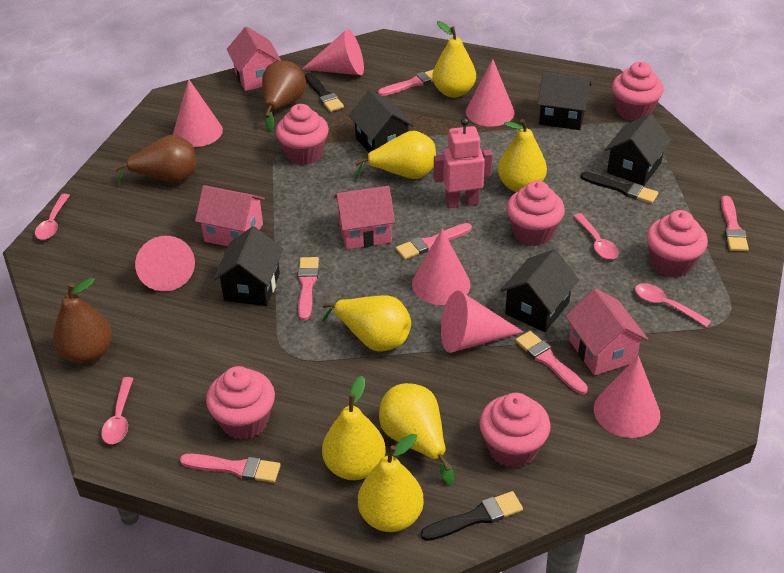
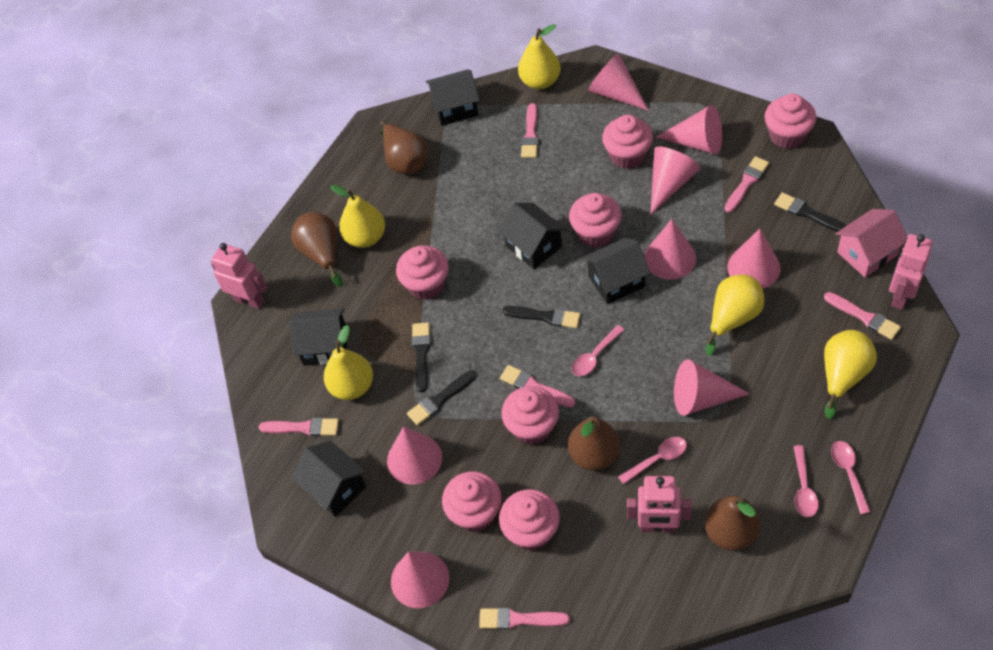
black brush: 3 -> 4
brown pear: 3 -> 4
pink cone: 7 -> 8
pink cupcake: 6 -> 7
pink house: 4 -> 1
pink robot: 1 -> 3
yellow pear: 7 -> 5

